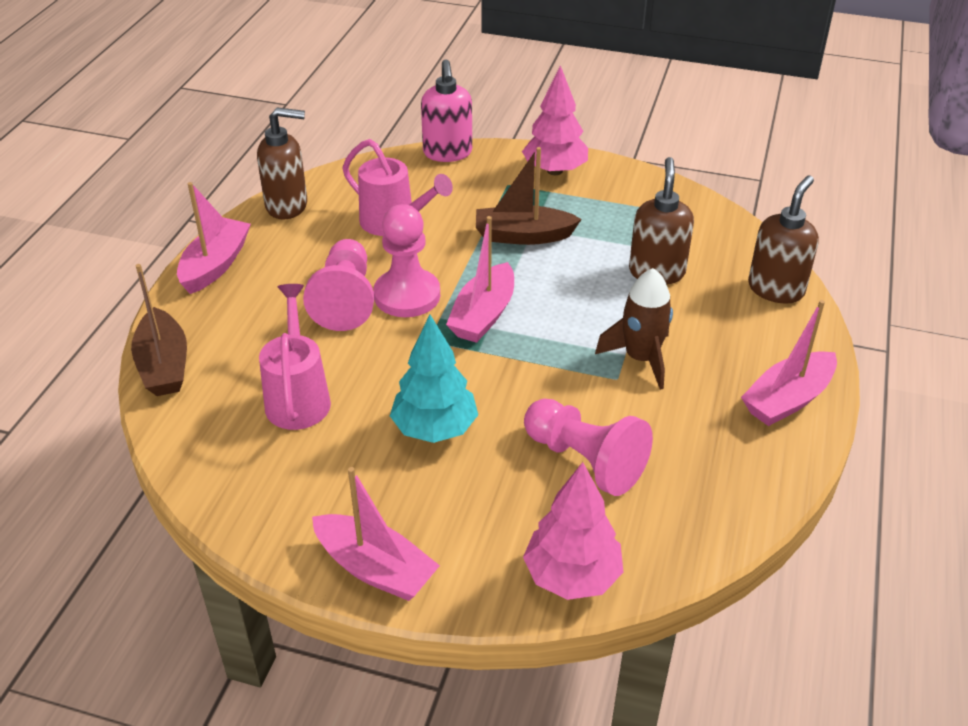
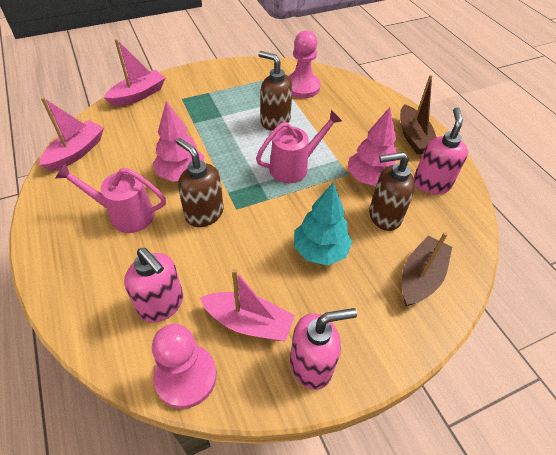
brown rocket: 1 -> 0
pink boat: 4 -> 3
pink pawn: 3 -> 2
pink soap dispenser: 1 -> 3

